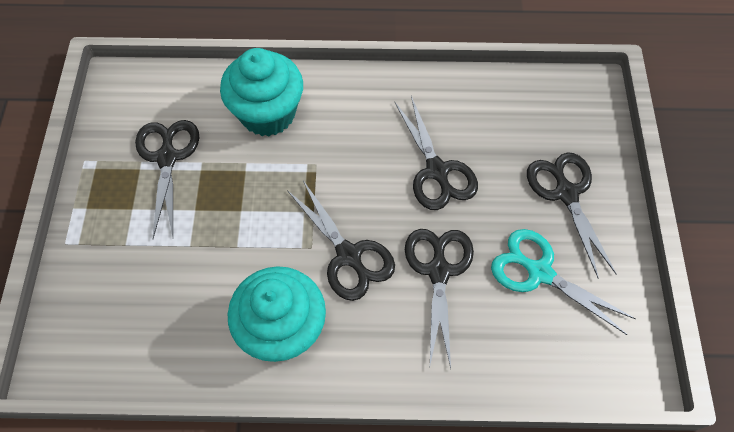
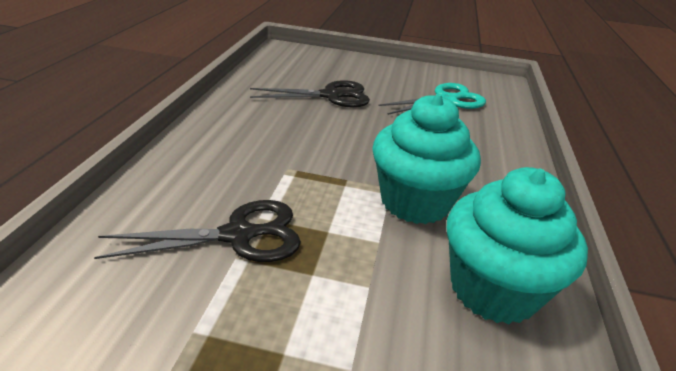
black scissors: 5 -> 2

